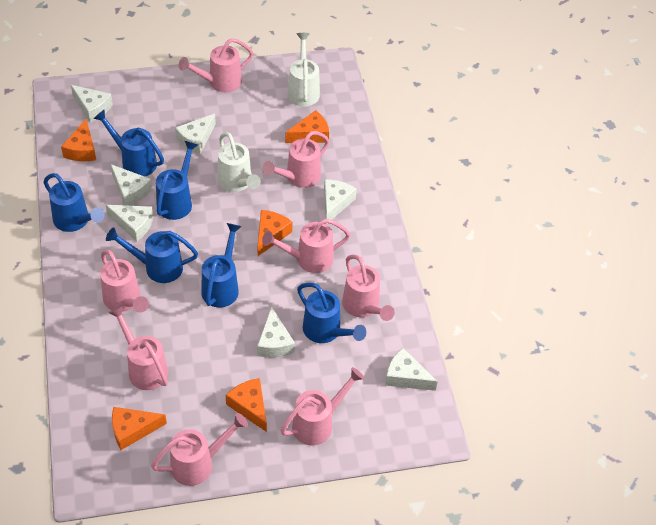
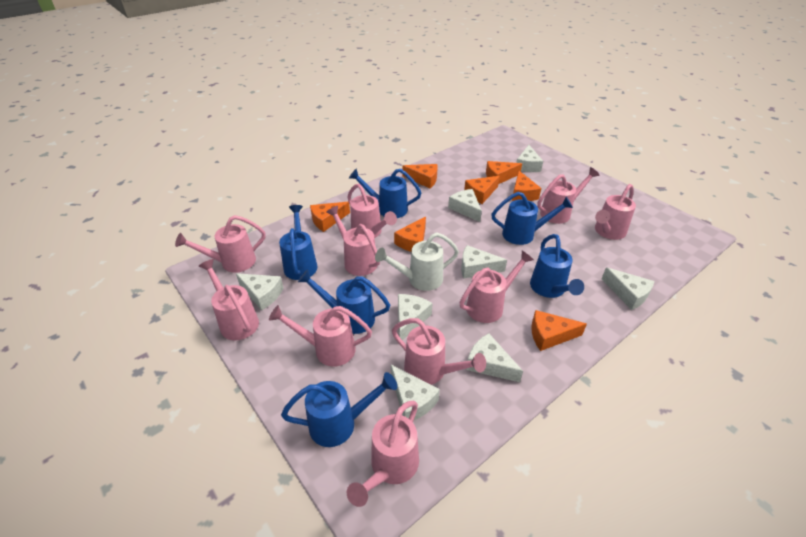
orange cheese: 5 -> 7
pink watering can: 8 -> 10
white cheese: 7 -> 8
white watering can: 2 -> 1

